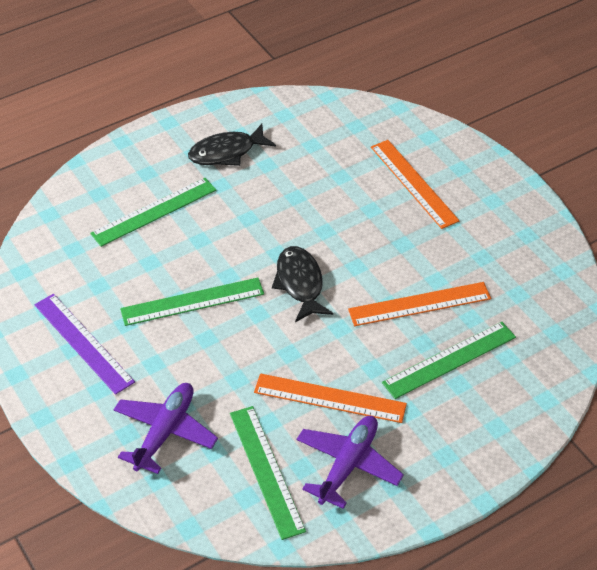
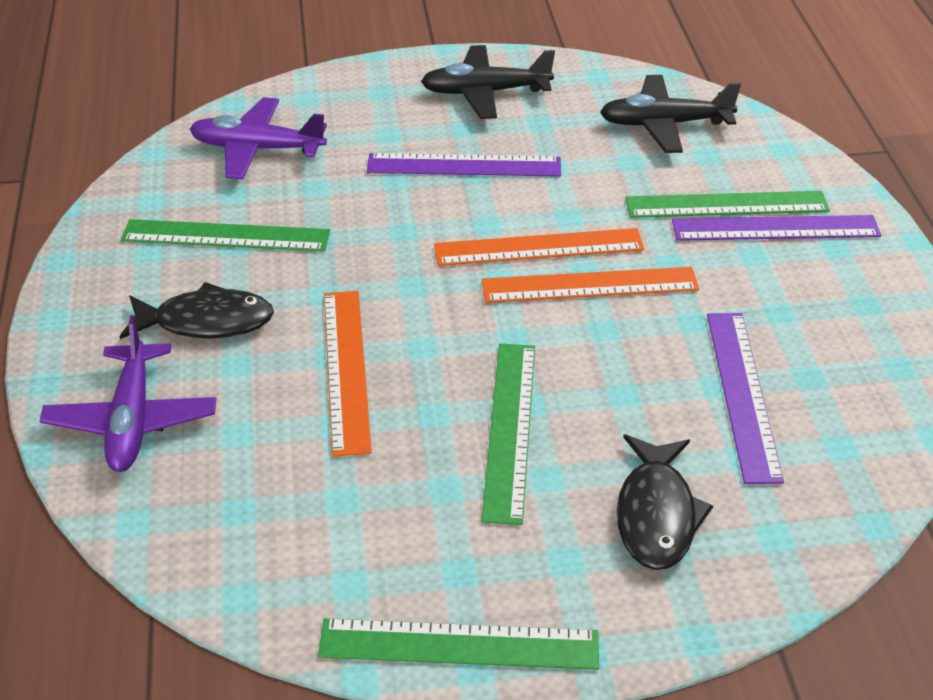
black plane: 0 -> 2
purple ruler: 1 -> 3

